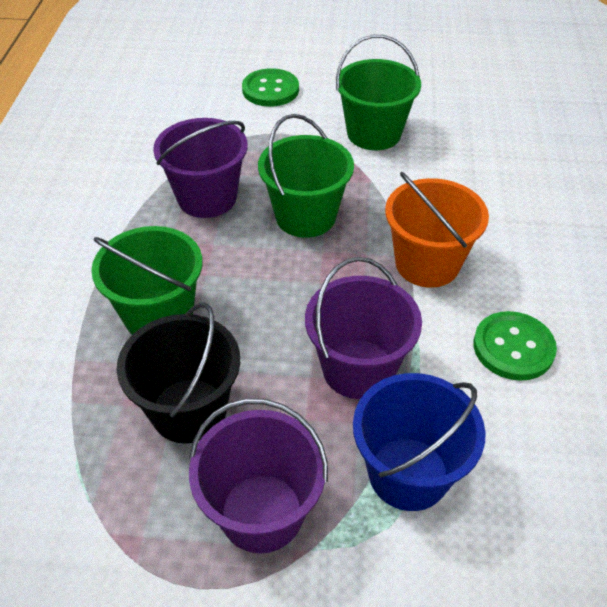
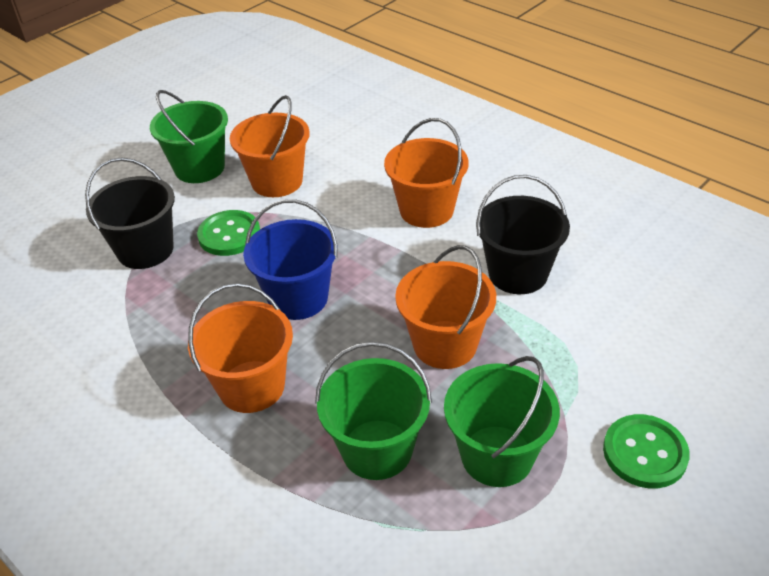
black bucket: 1 -> 2
orange bucket: 1 -> 4
purple bucket: 3 -> 0

